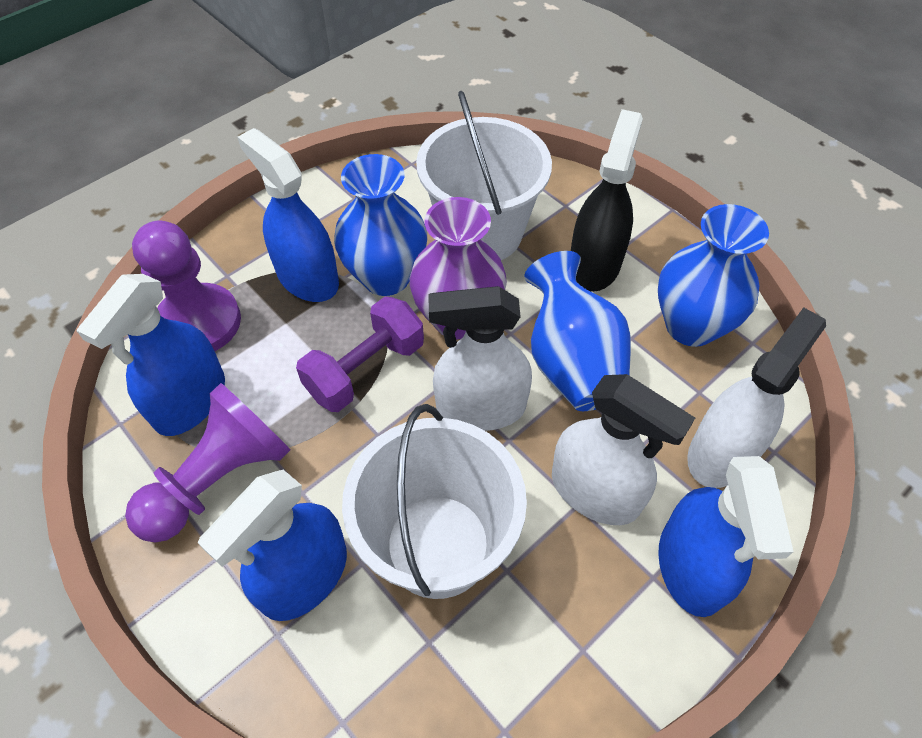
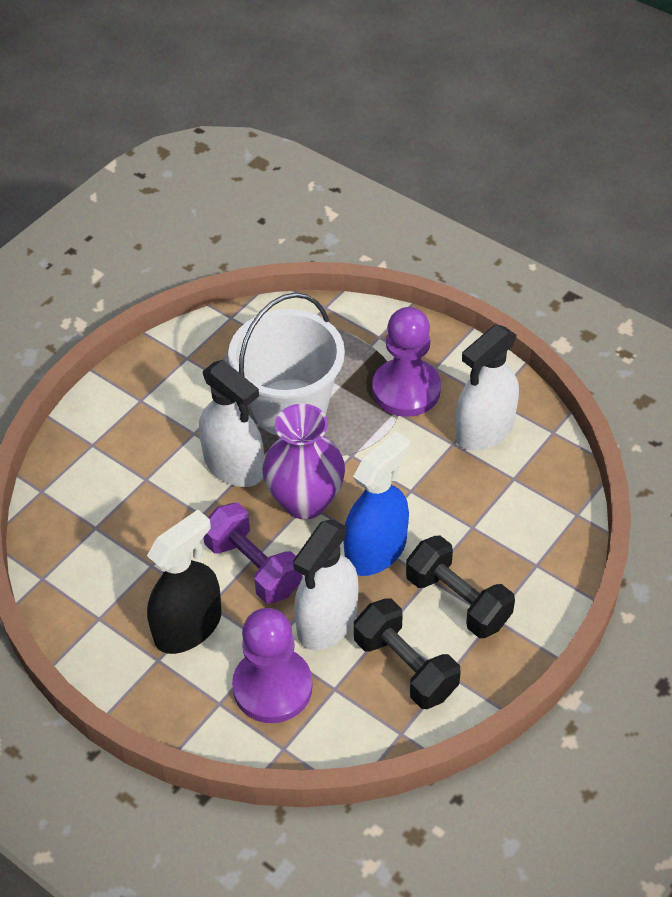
black dumbbell: 0 -> 2
blue spray bottle: 4 -> 1
blue vase: 3 -> 0
white bucket: 2 -> 1

